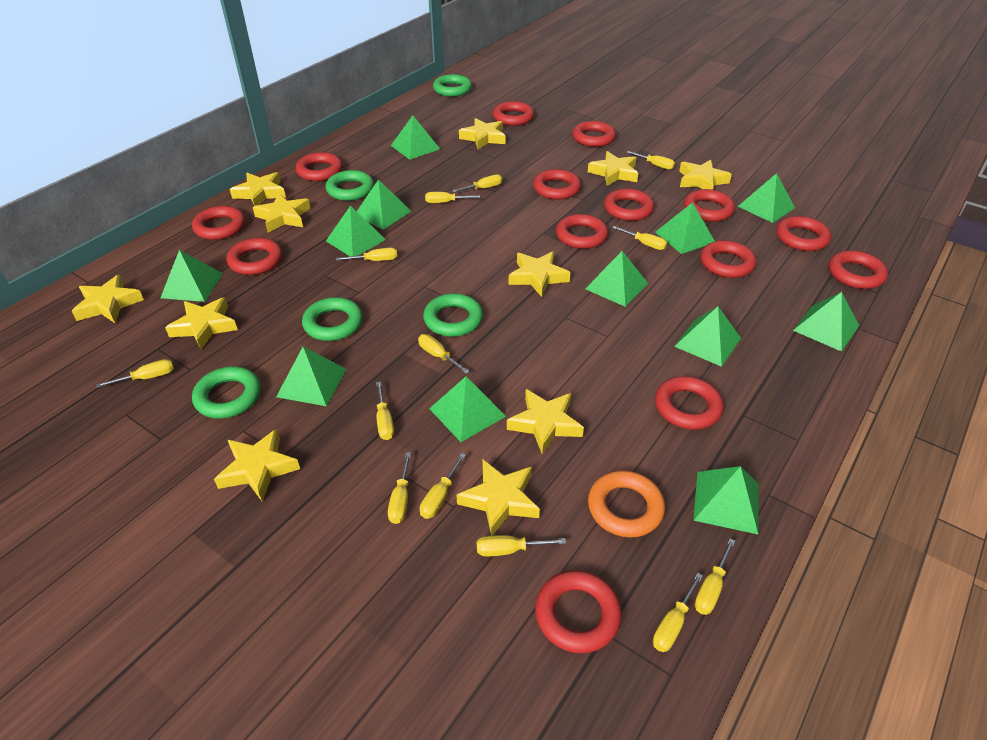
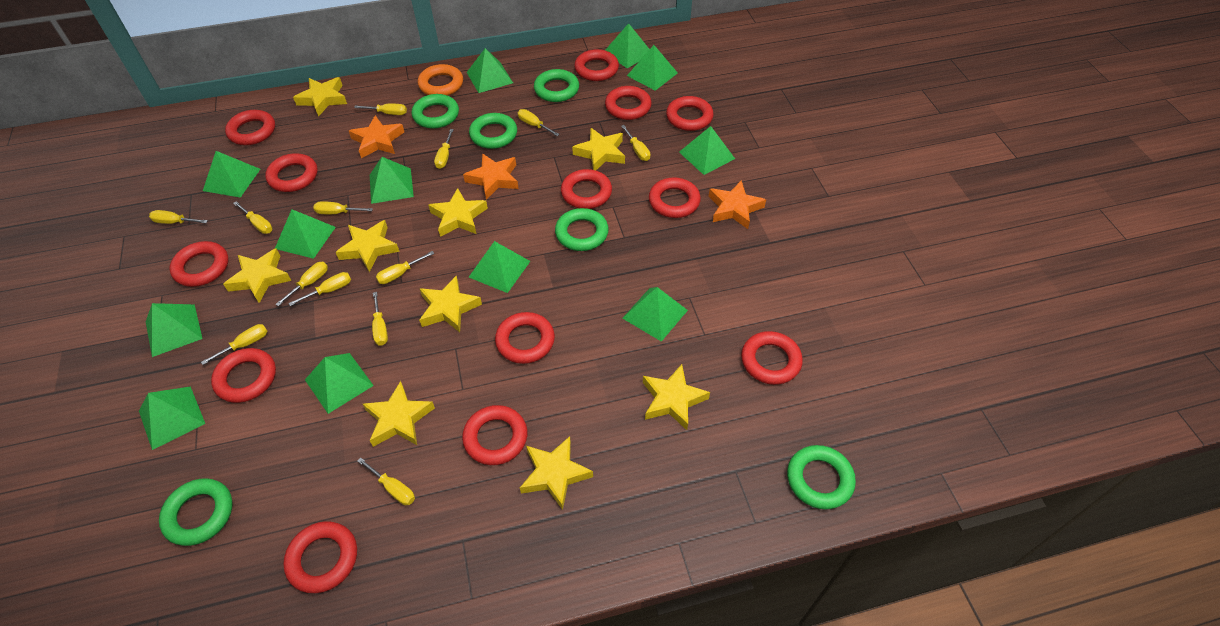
green ring: 5 -> 6
orange star: 0 -> 3
red ring: 14 -> 13
yellow star: 11 -> 9

